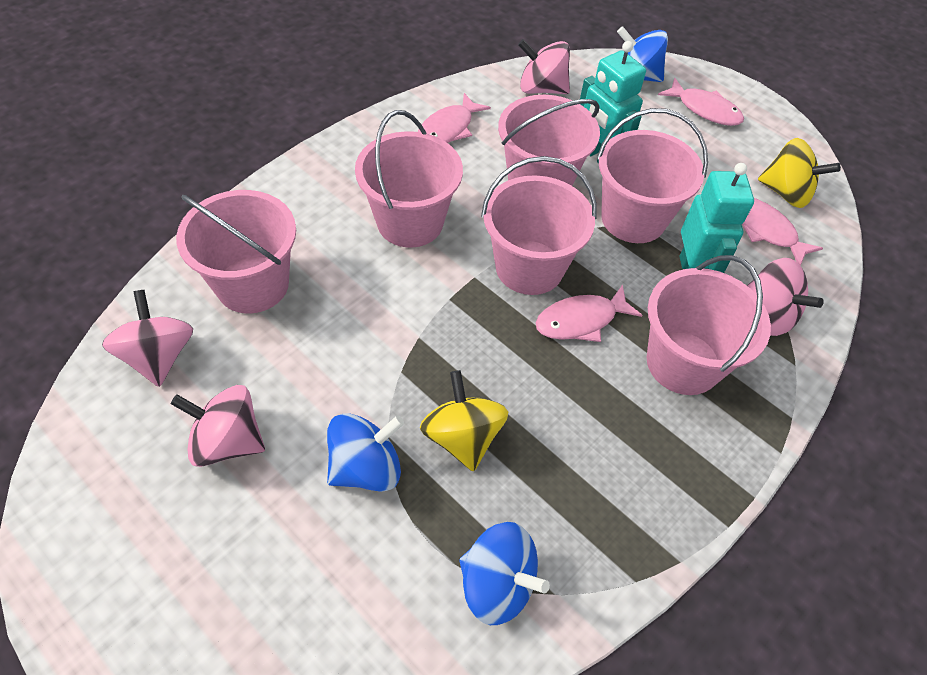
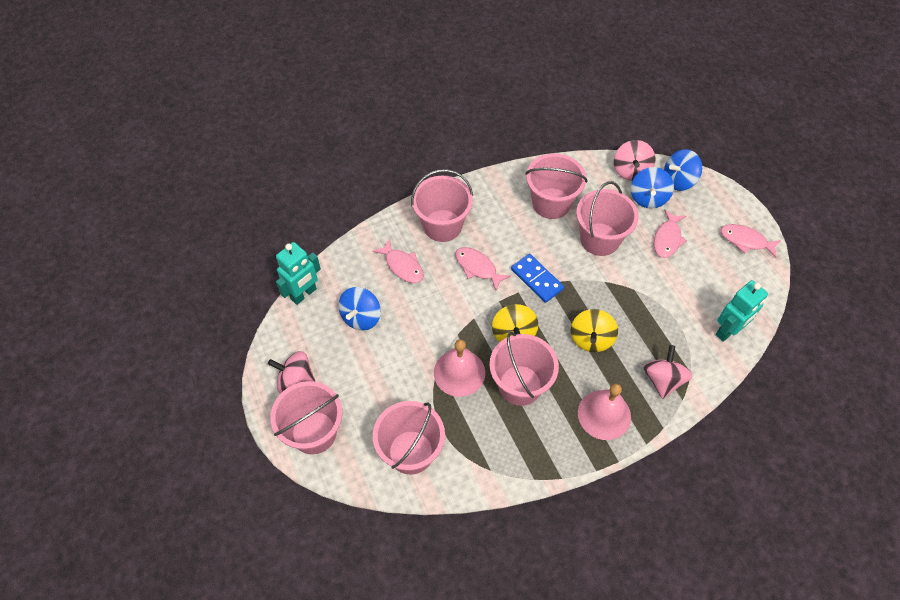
blue domino: 0 -> 1
pink bell: 0 -> 2
pink spinning top: 4 -> 3

